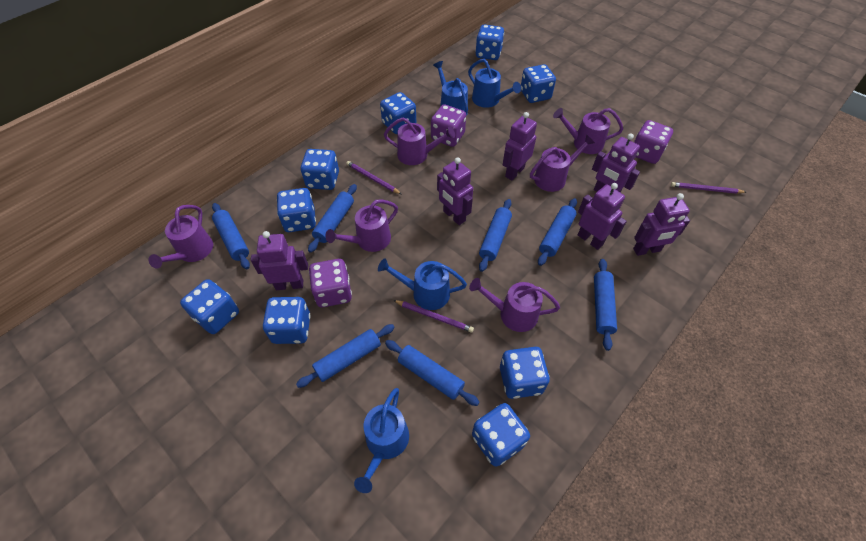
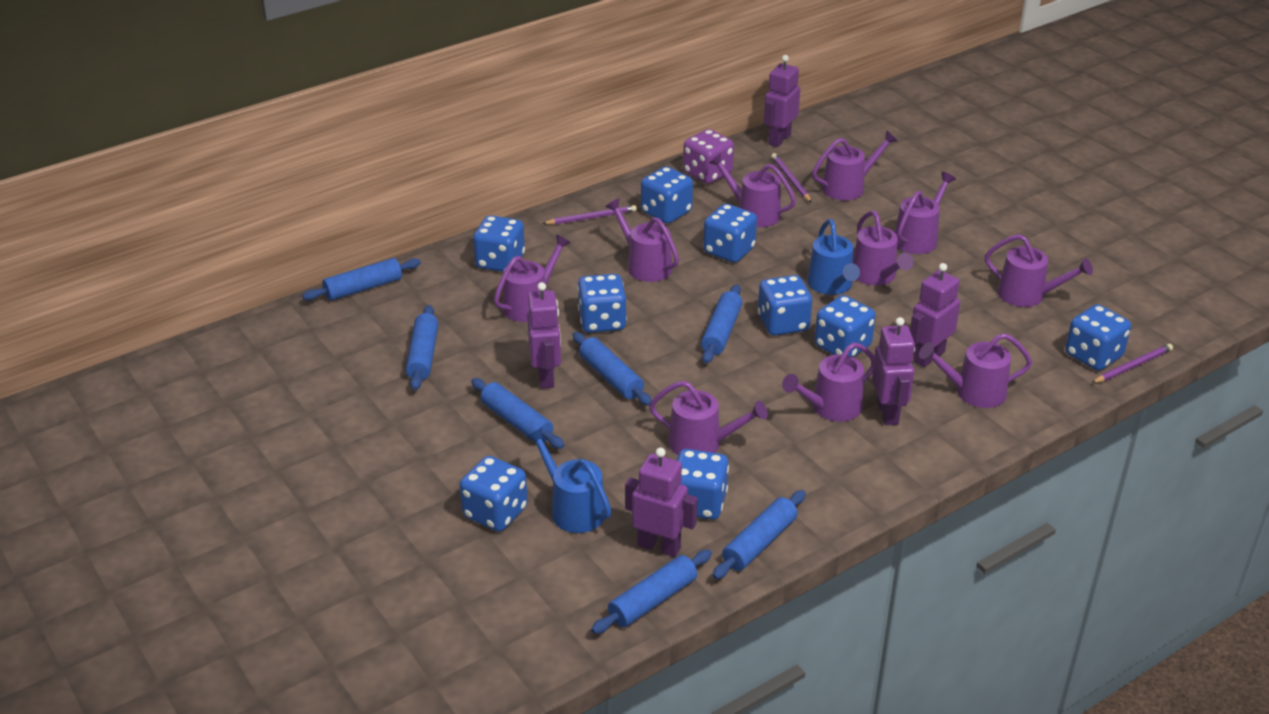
blue watering can: 4 -> 2
purple dice: 3 -> 1
purple robot: 6 -> 5
purple watering can: 6 -> 10

